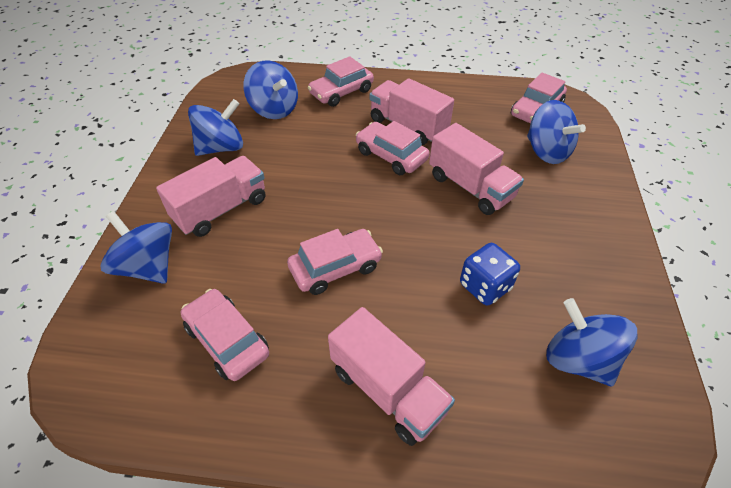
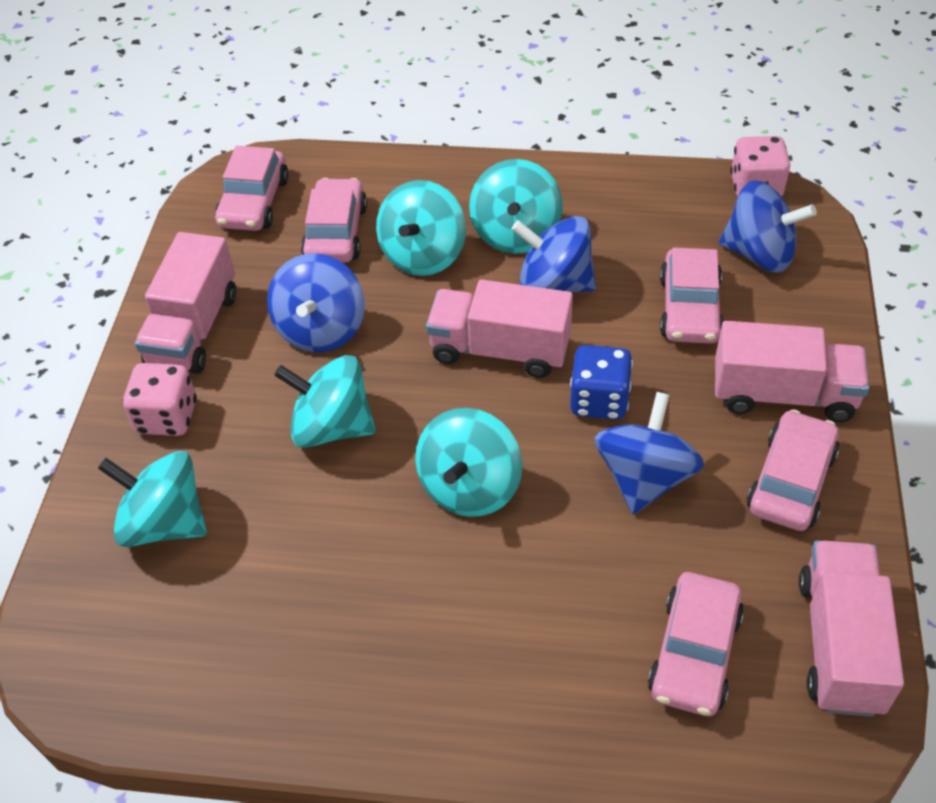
blue spinning top: 5 -> 4
pink dice: 0 -> 2
turquoise spinning top: 0 -> 5

